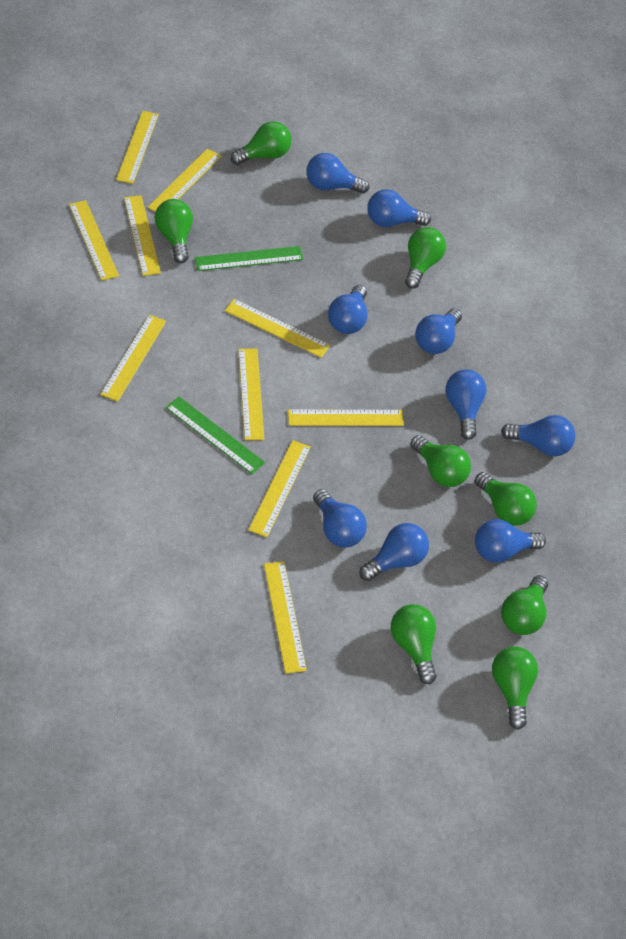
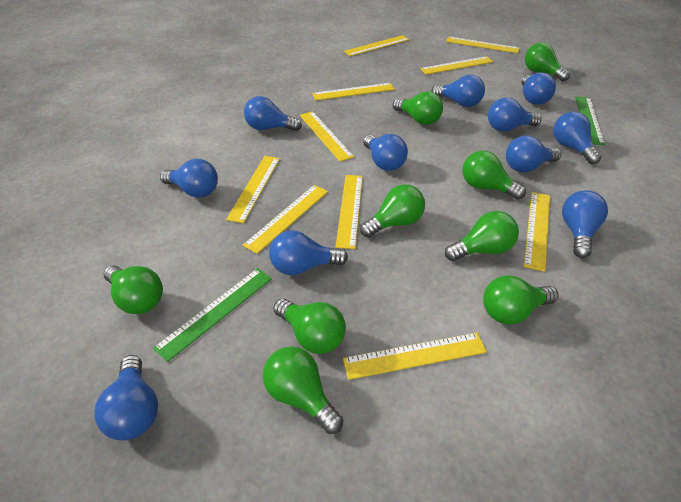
blue light bulb: 9 -> 11
green light bulb: 8 -> 9

